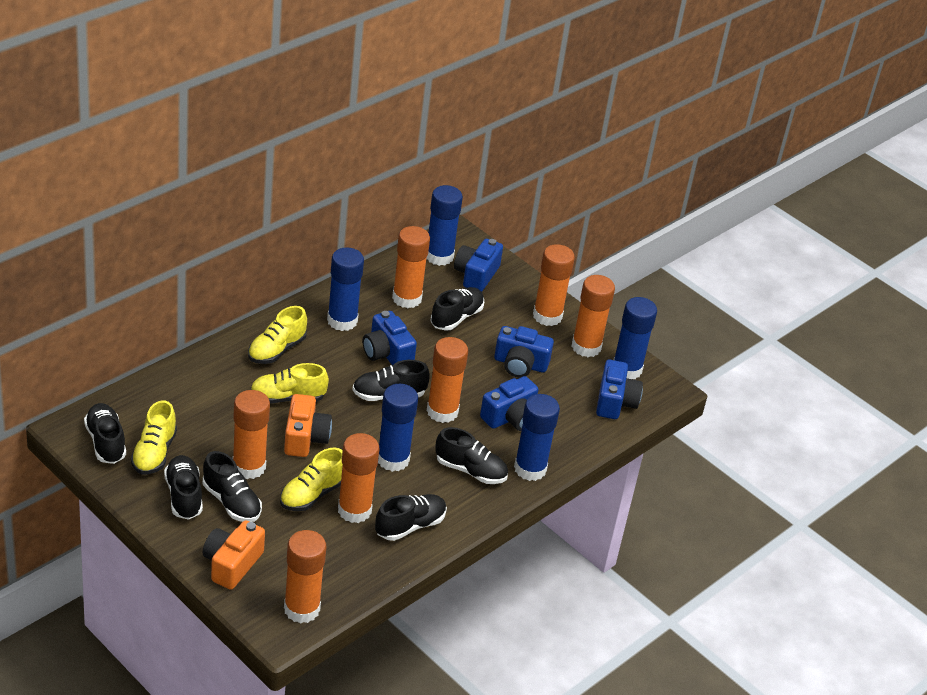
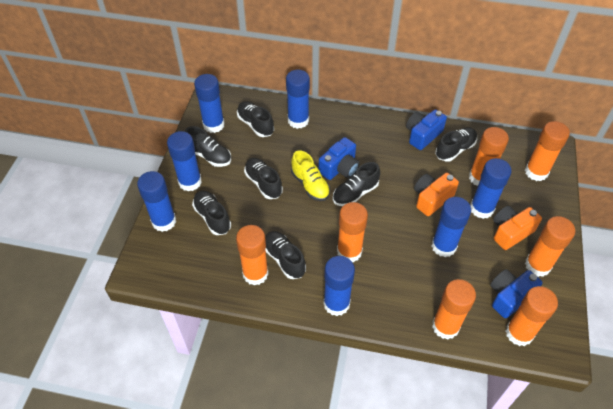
blue camera: 5 -> 3
blue glue stick: 5 -> 7
yellow shoe: 4 -> 1

